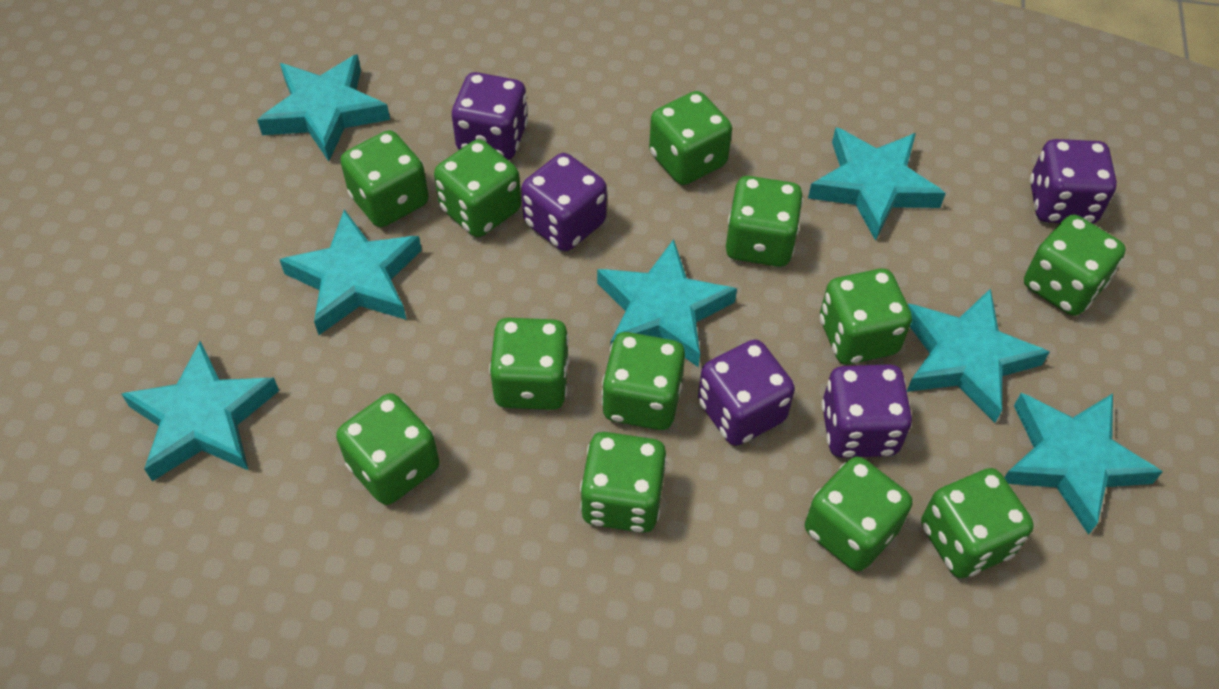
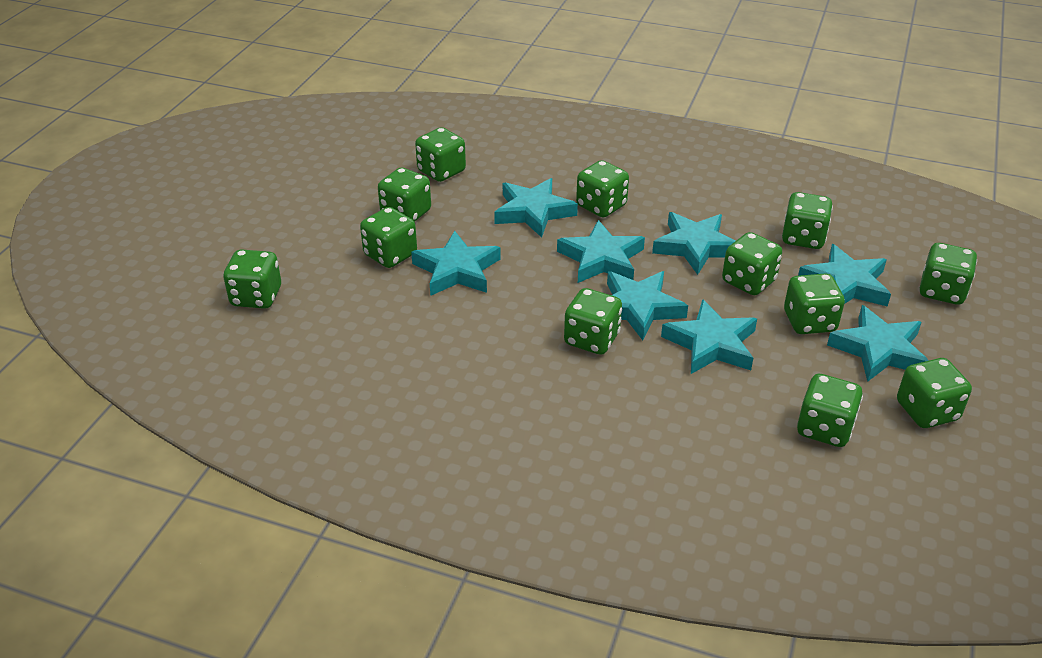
purple dice: 5 -> 0
turquoise star: 7 -> 8

